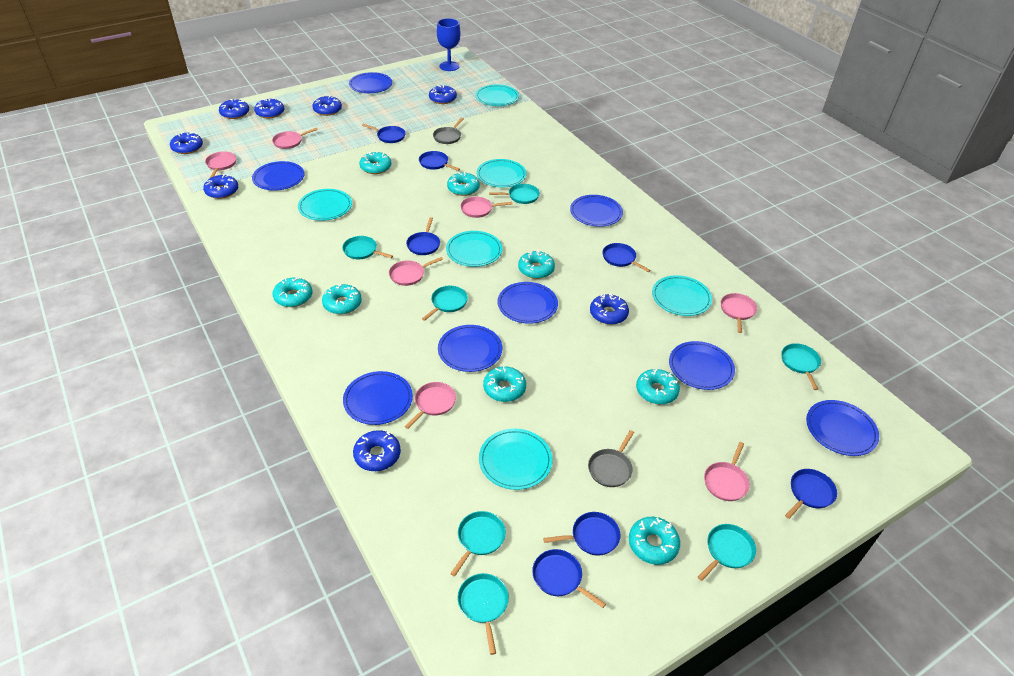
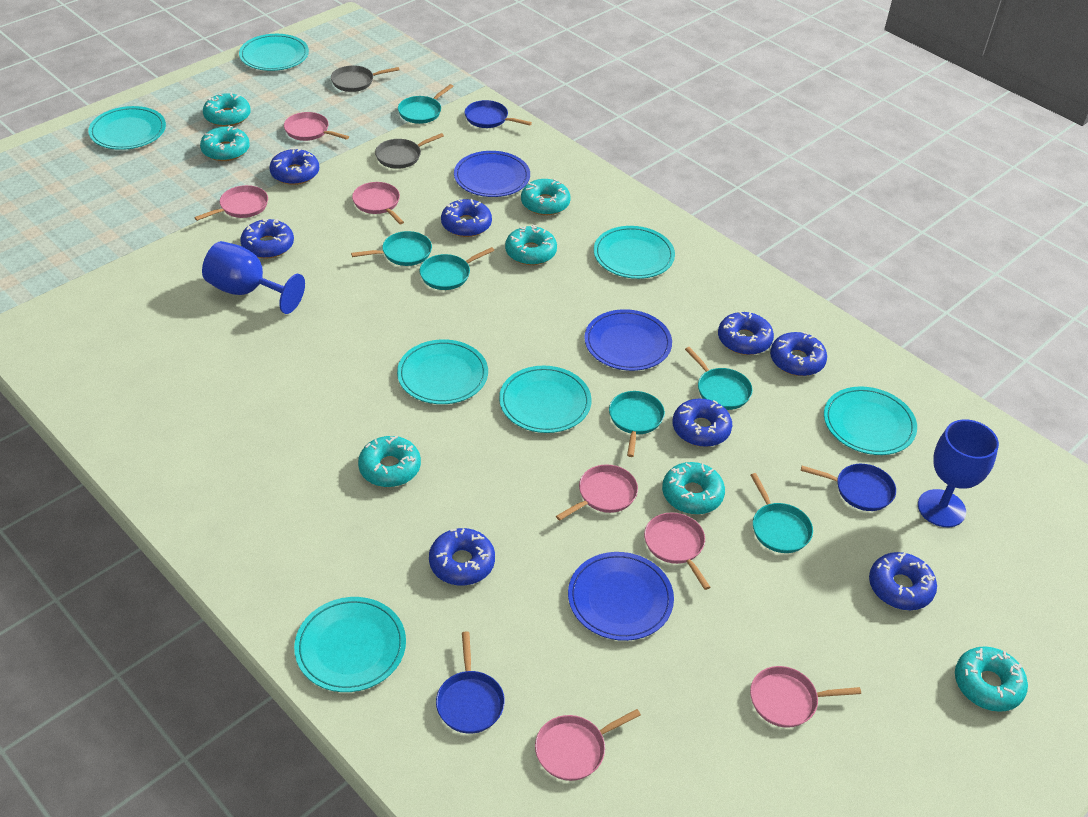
blue goblet: 1 -> 2
blue pan: 7 -> 3
blue plate: 8 -> 3
turquoise donut: 8 -> 7
turquoise pan: 7 -> 6
turquoise plate: 6 -> 7

